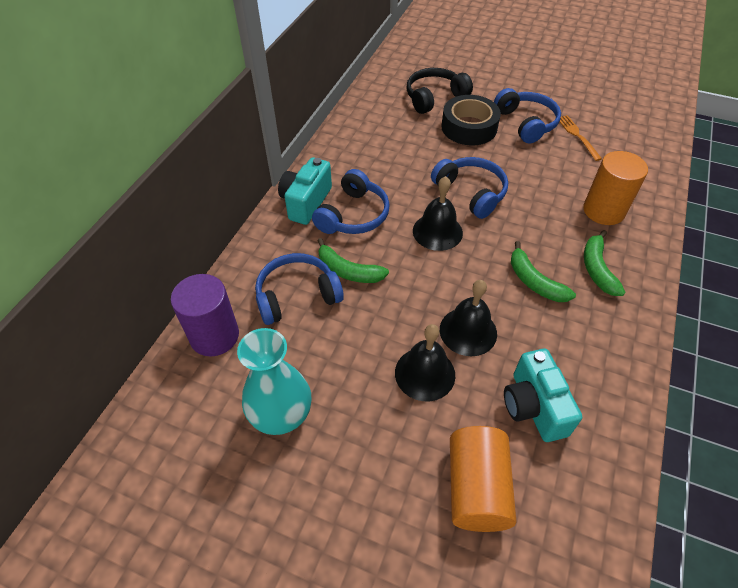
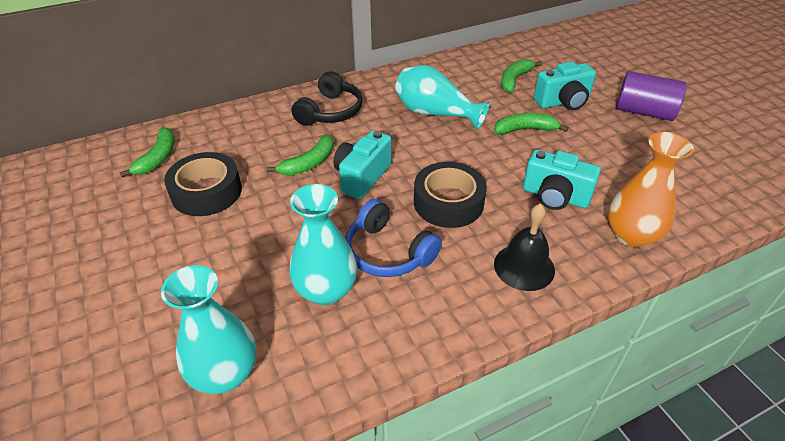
black bell: 3 -> 1
black tape: 1 -> 2
blue headphones: 4 -> 1
green banana: 3 -> 4
orange cylinder: 2 -> 0
orange fork: 1 -> 0
orange vase: 0 -> 1
turquoise camera: 2 -> 3
turquoise vase: 1 -> 3

